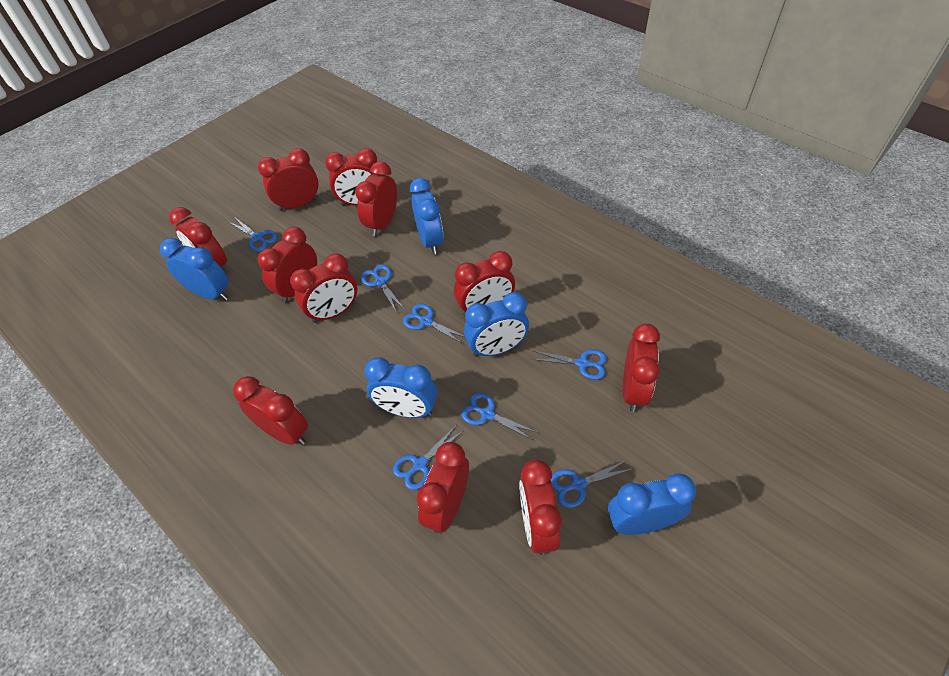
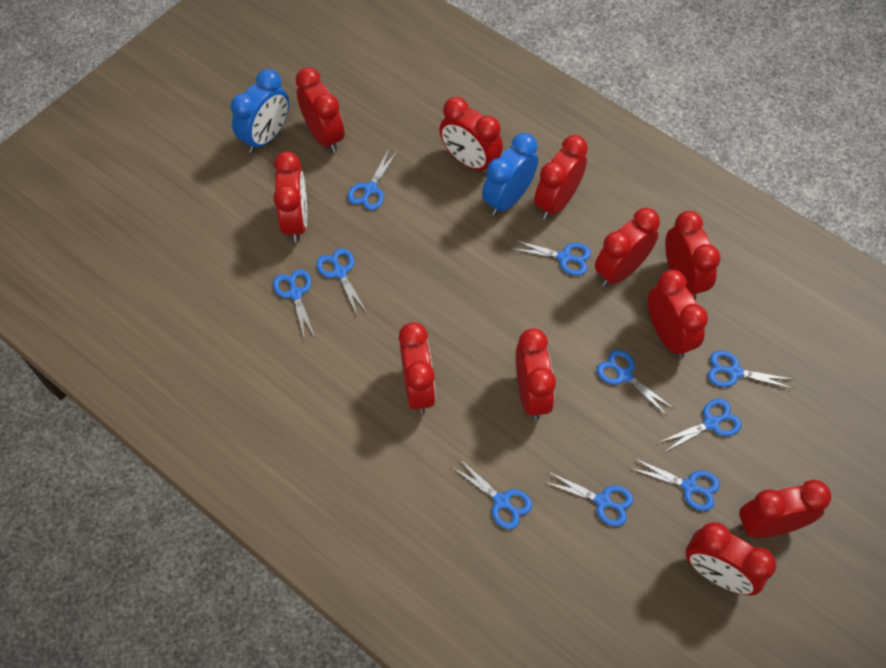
blue clock: 5 -> 2
blue scissors: 7 -> 10

